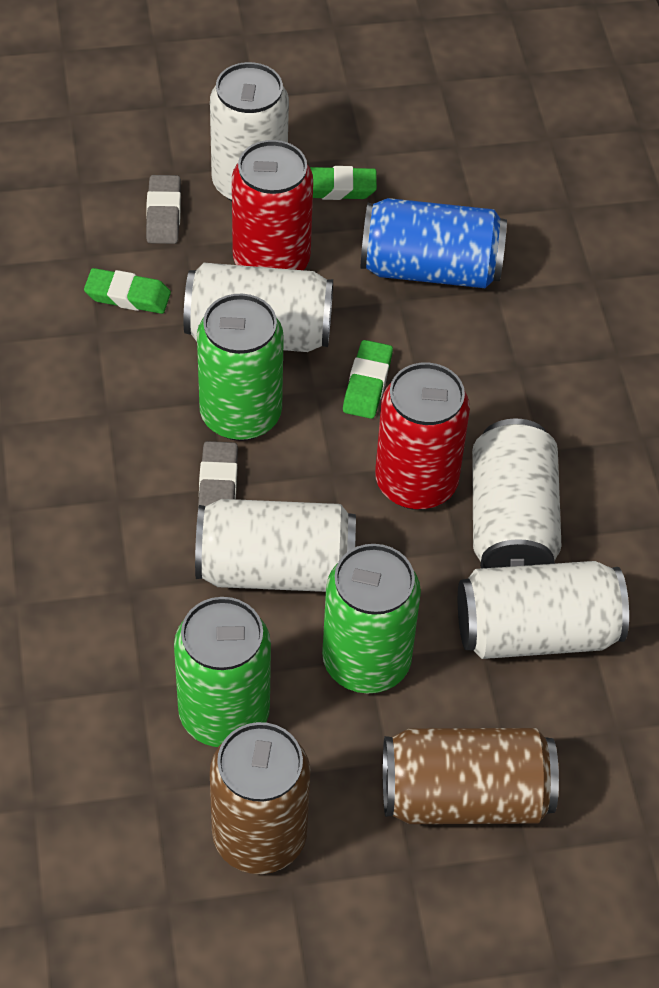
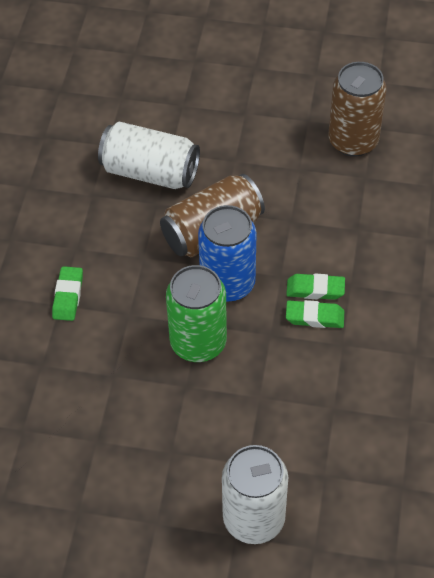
green can: 3 -> 1
grey eraser: 2 -> 0
red can: 2 -> 0
white can: 5 -> 2

